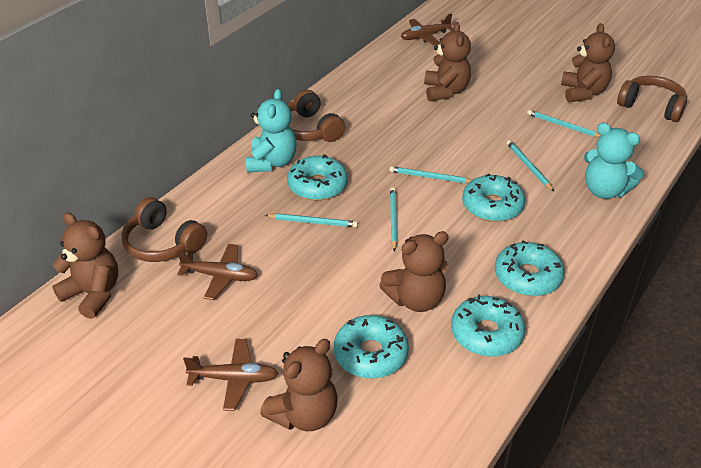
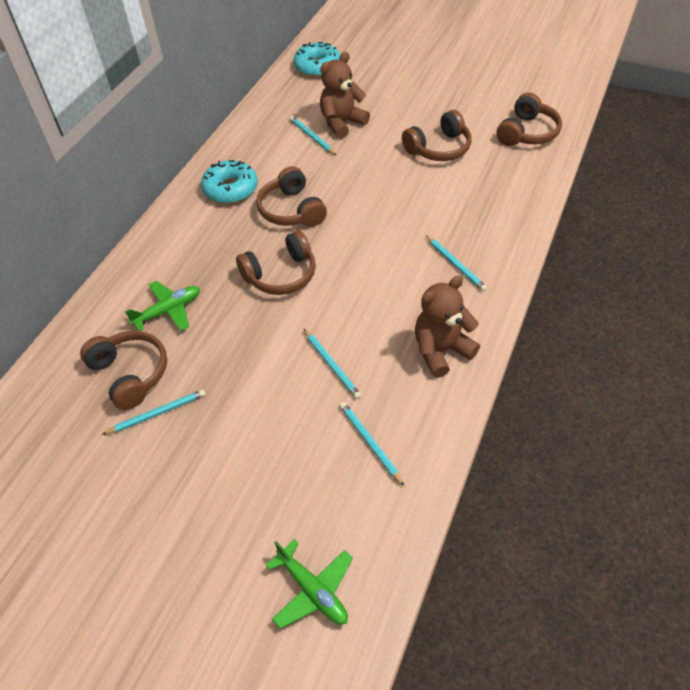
brown headphones: 3 -> 5
brown plane: 3 -> 0
brown teddy bear: 5 -> 2
green plane: 0 -> 2
turquoise donut: 5 -> 2
turquoise teddy bear: 2 -> 0

